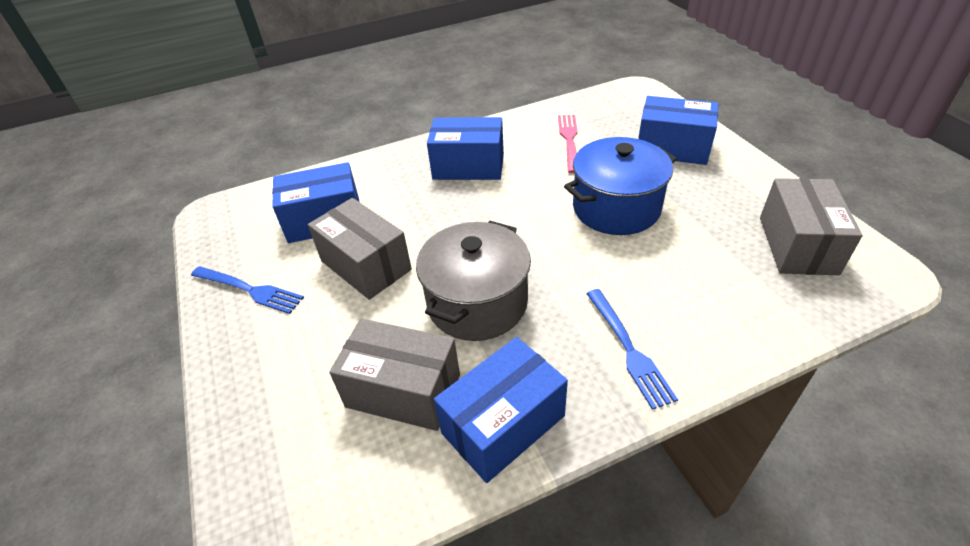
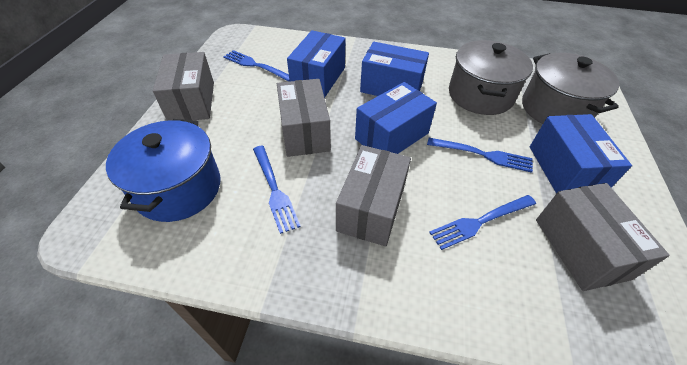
blue fork: 2 -> 4
grey box: 3 -> 4
grey pot: 1 -> 2
pink fork: 1 -> 0

